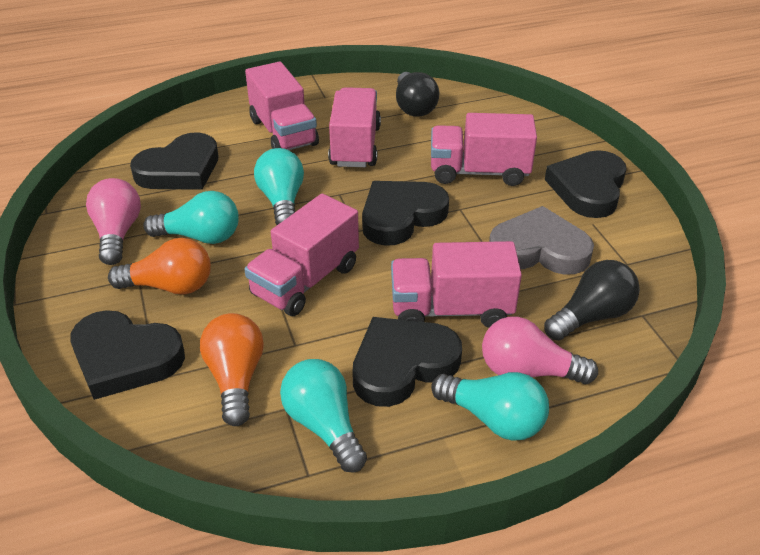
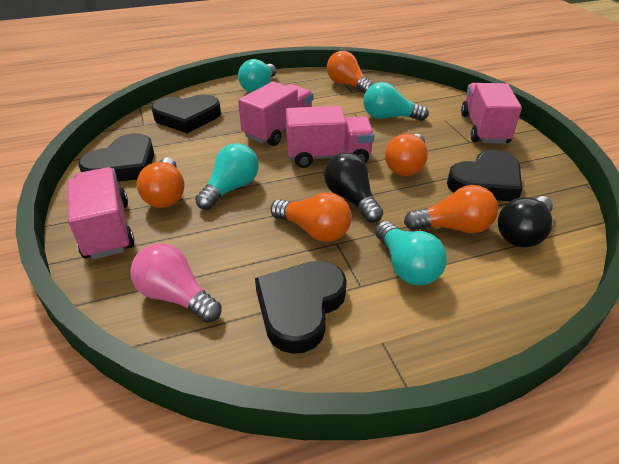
black heart: 5 -> 4
grey heart: 1 -> 0
orange light bulb: 2 -> 5
pink light bulb: 2 -> 1
pink truck: 5 -> 4

